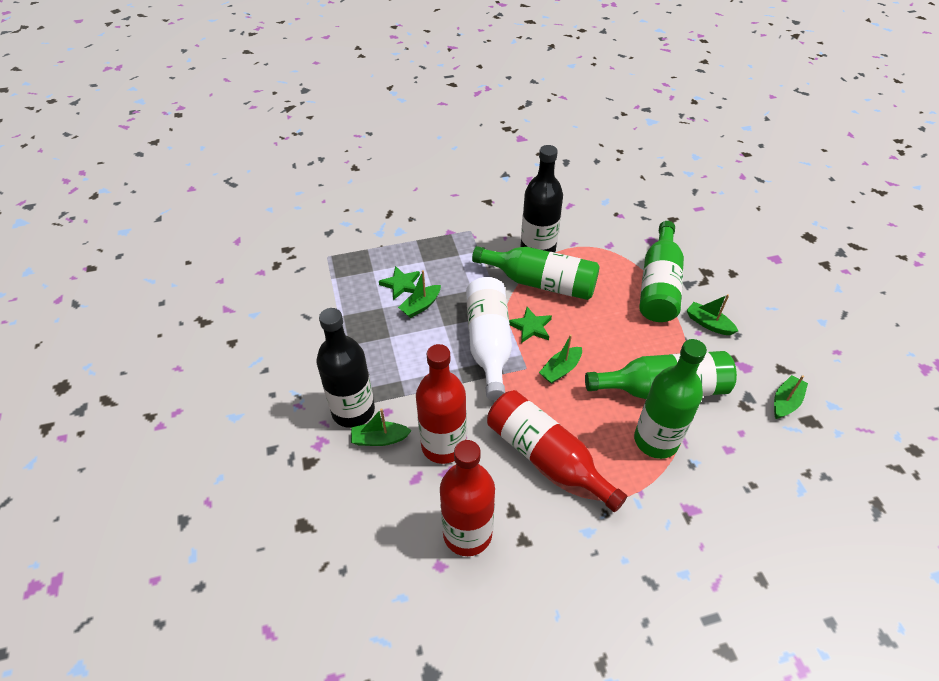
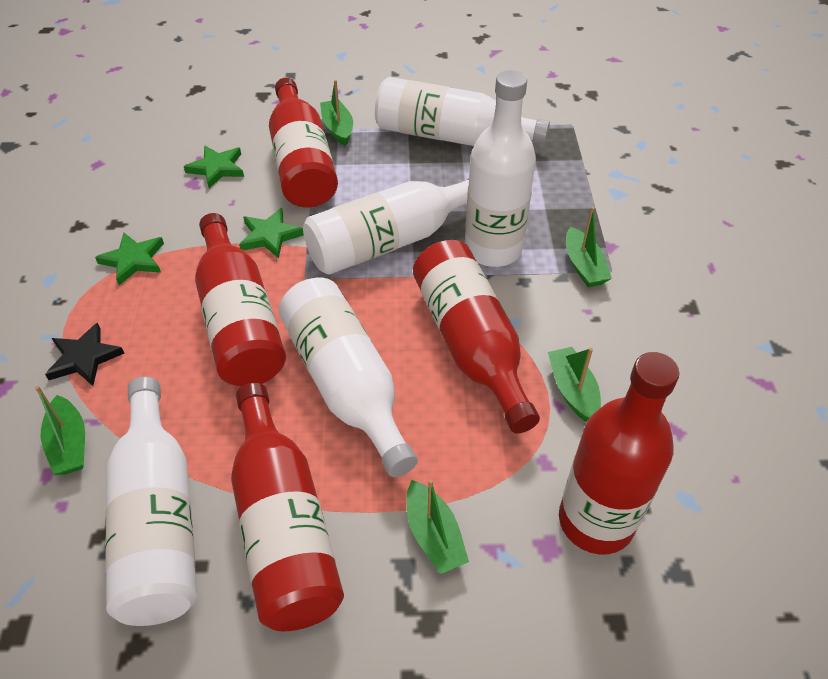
black bottle: 2 -> 0
black star: 0 -> 1
green bottle: 4 -> 0
green star: 2 -> 3
red bottle: 3 -> 5
white bottle: 1 -> 5

